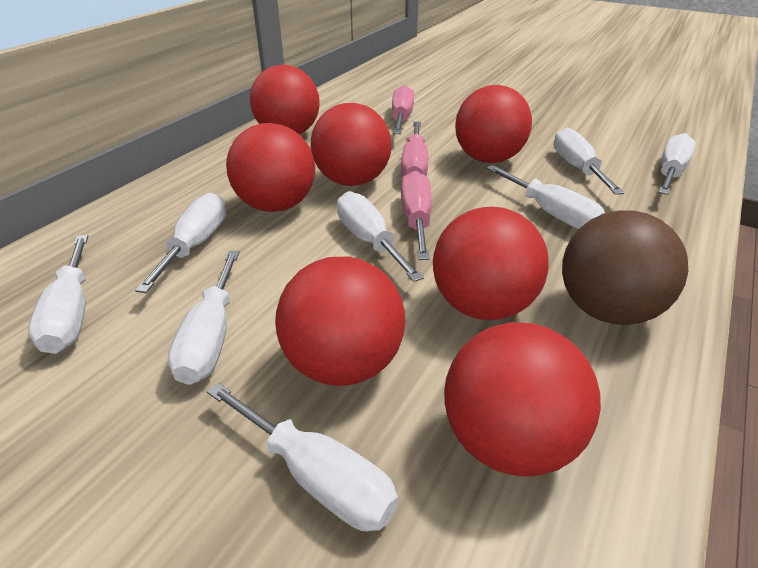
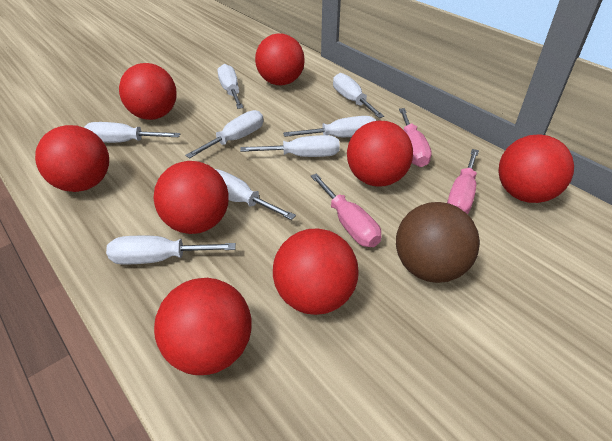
red ball: 7 -> 8

